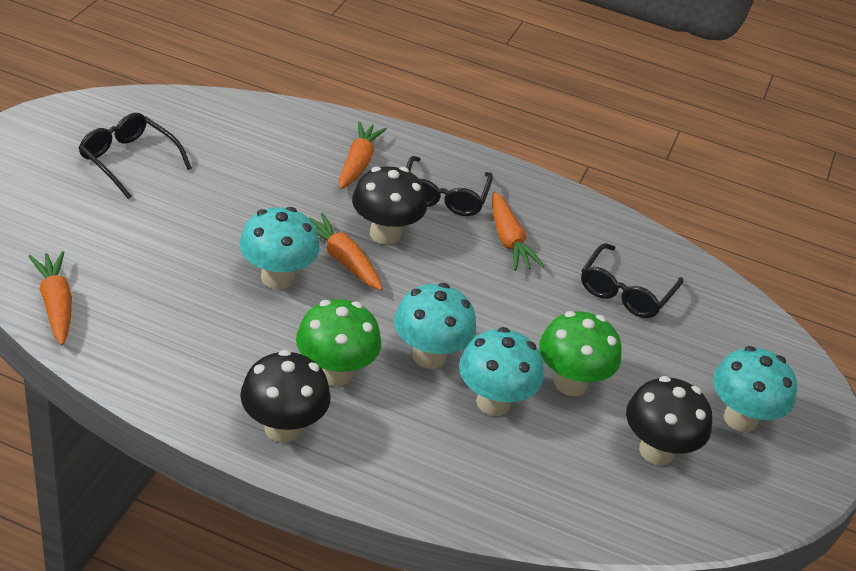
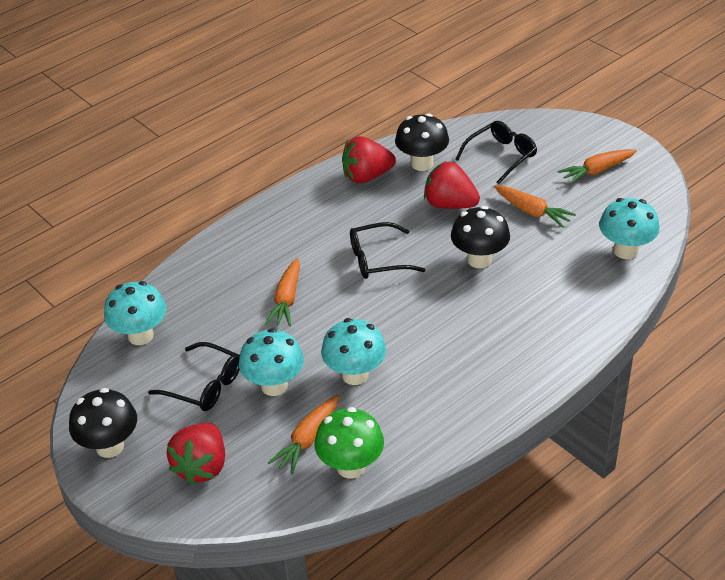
green mushroom: 2 -> 1
red strawberry: 0 -> 3

